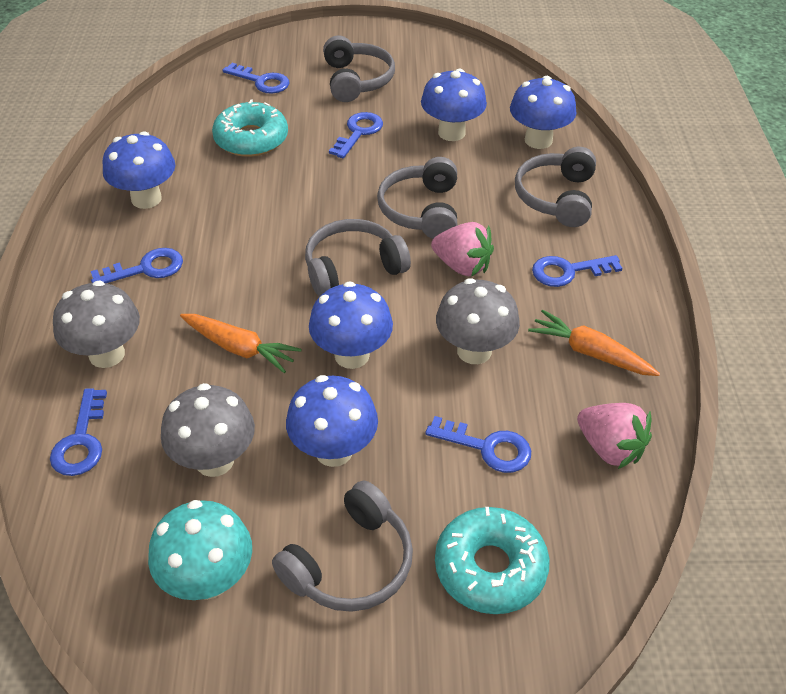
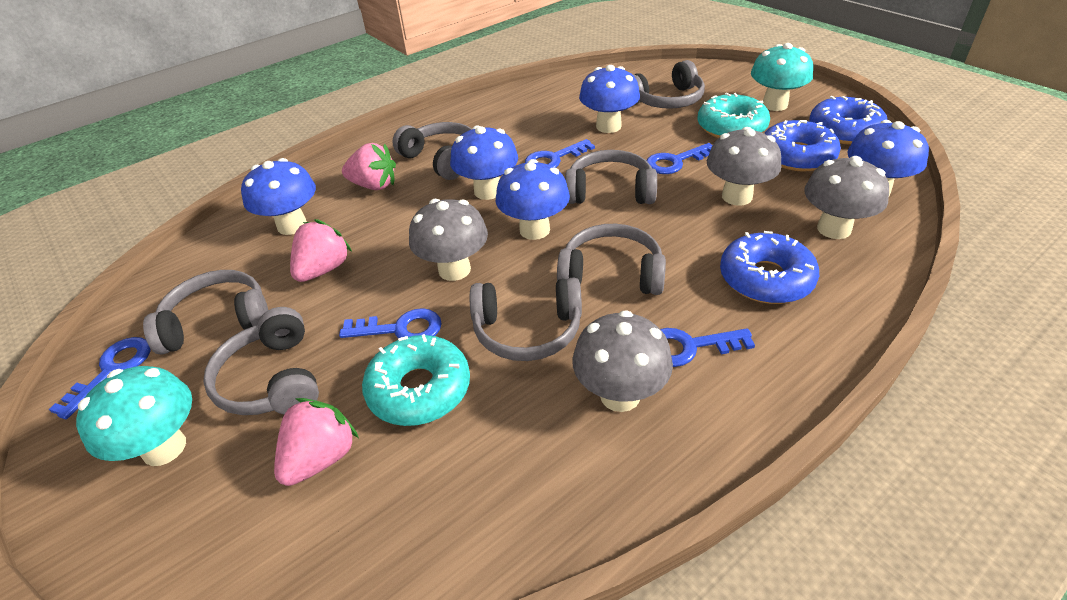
blue donut: 0 -> 3
blue key: 6 -> 5
grey headphones: 5 -> 7
grey mushroom: 3 -> 4
orange carrot: 2 -> 0
pink strawberry: 2 -> 3
turquoise mushroom: 1 -> 2

